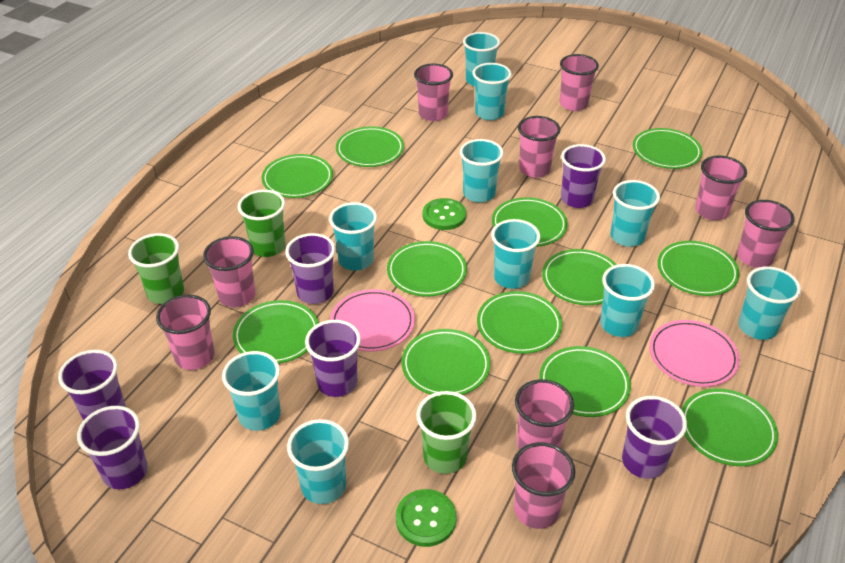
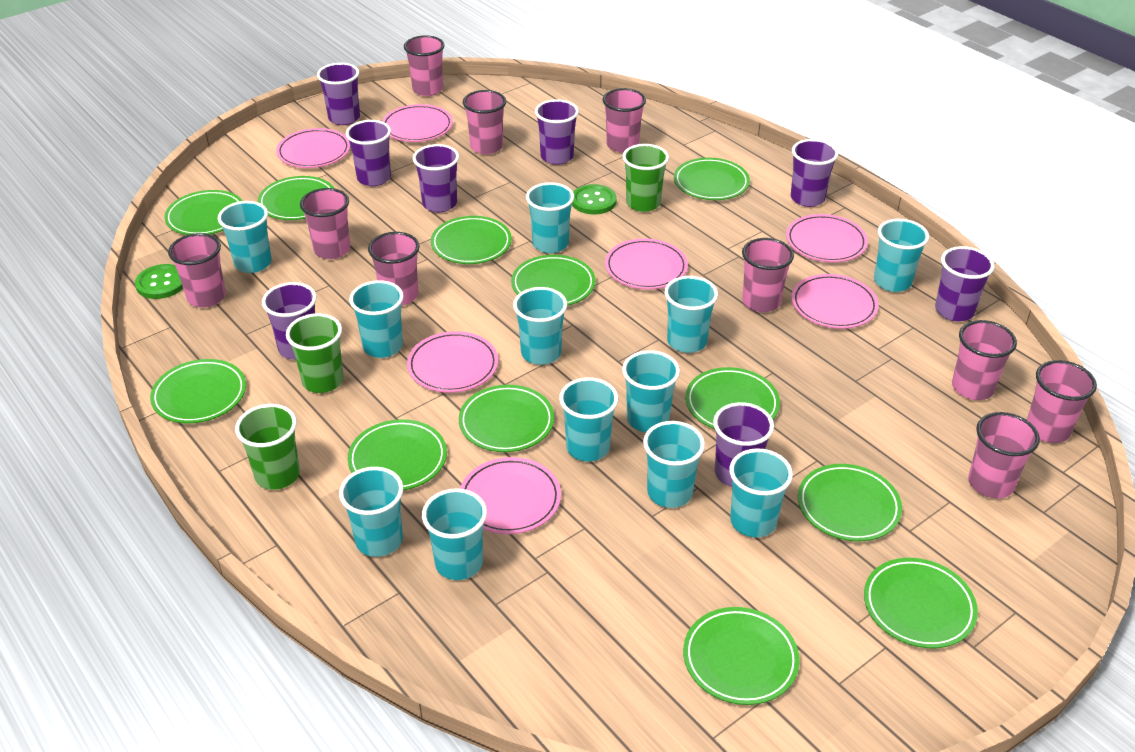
pink cup: 9 -> 10
pink plate: 2 -> 7
purple cup: 6 -> 8
turquoise cup: 10 -> 12

